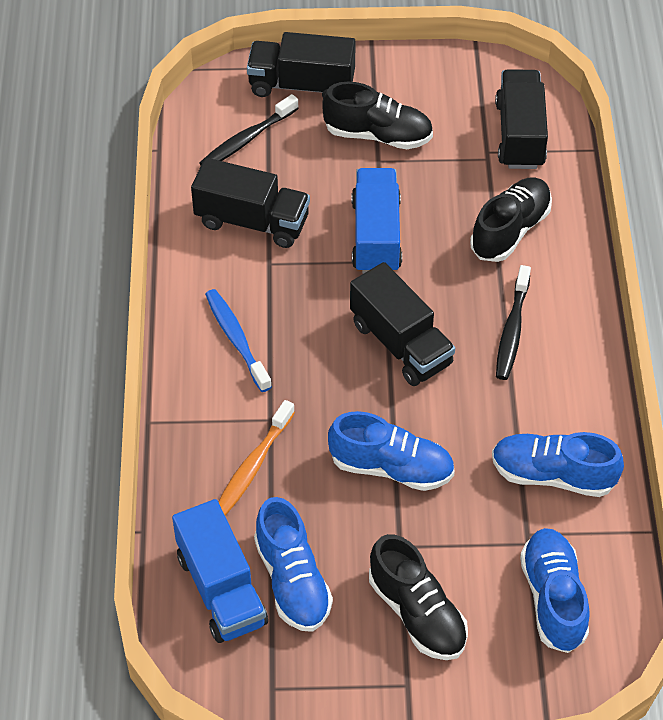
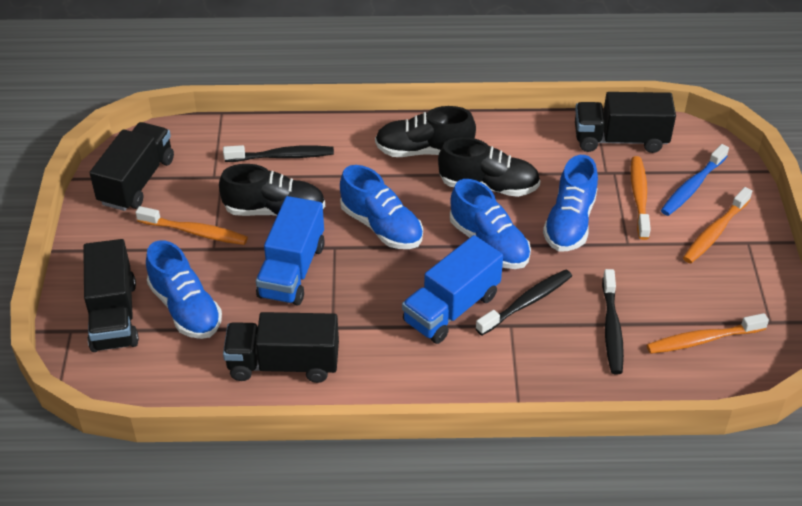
black toothbrush: 2 -> 3
orange toothbrush: 1 -> 4

